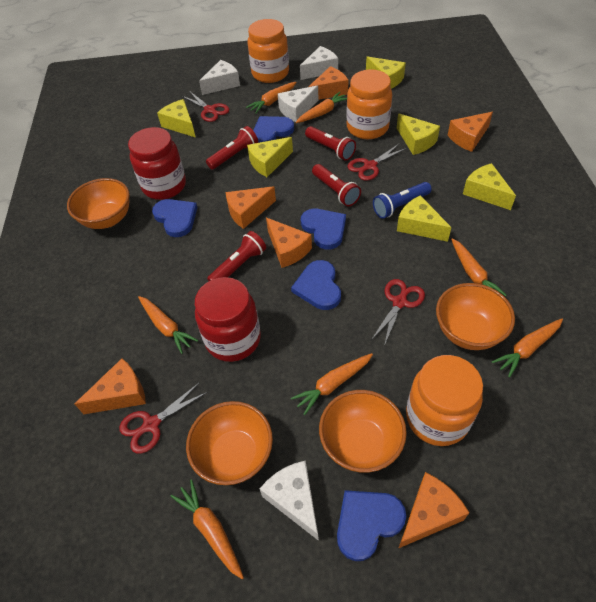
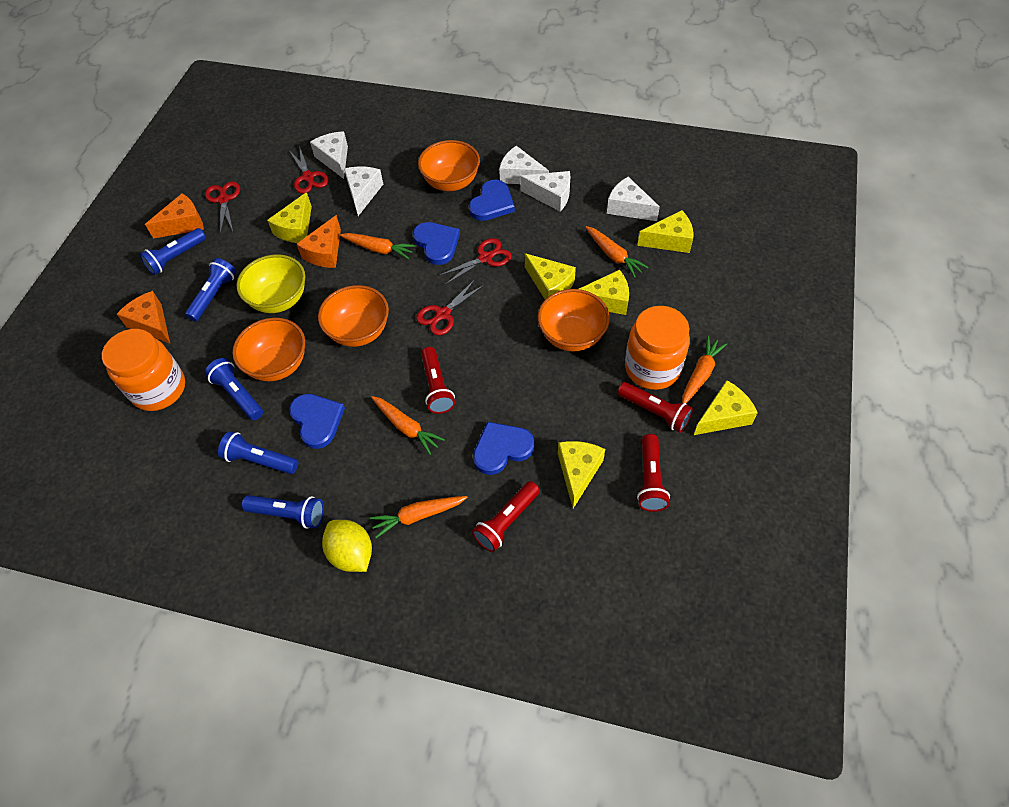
blue flashlight: 1 -> 5
blue heart: 5 -> 4
orange carrot: 7 -> 5
orange cheese: 6 -> 3
orange jar: 3 -> 2
red jar: 2 -> 0
white cheese: 4 -> 5
yellow bowl: 0 -> 1
yellow lemon: 0 -> 1

